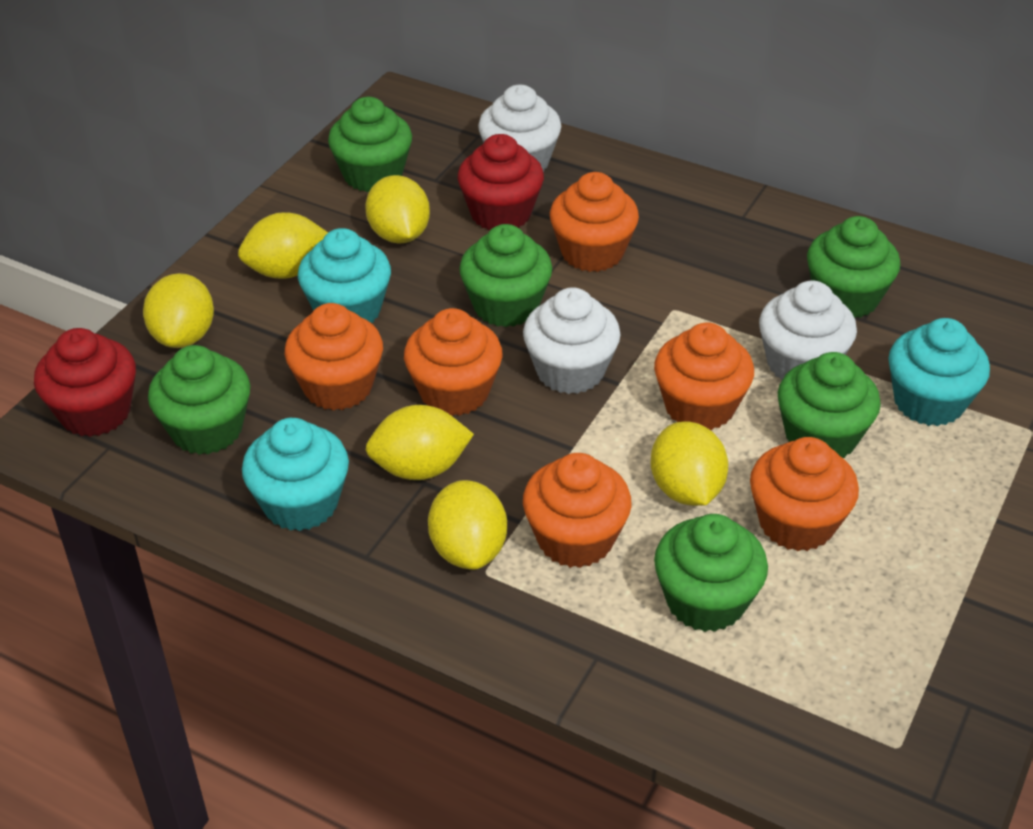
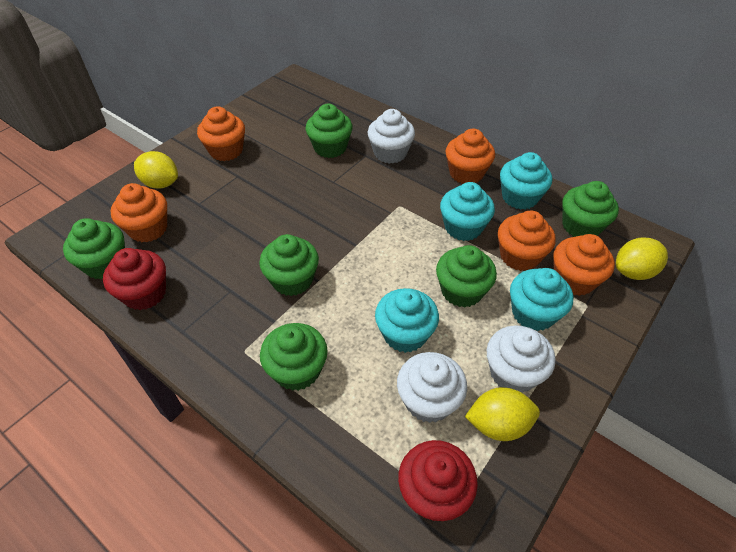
orange cupcake: 6 -> 5
turquoise cupcake: 3 -> 4
yellow lemon: 6 -> 3

